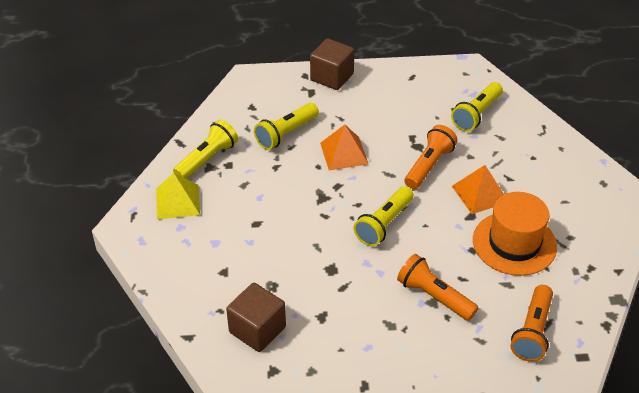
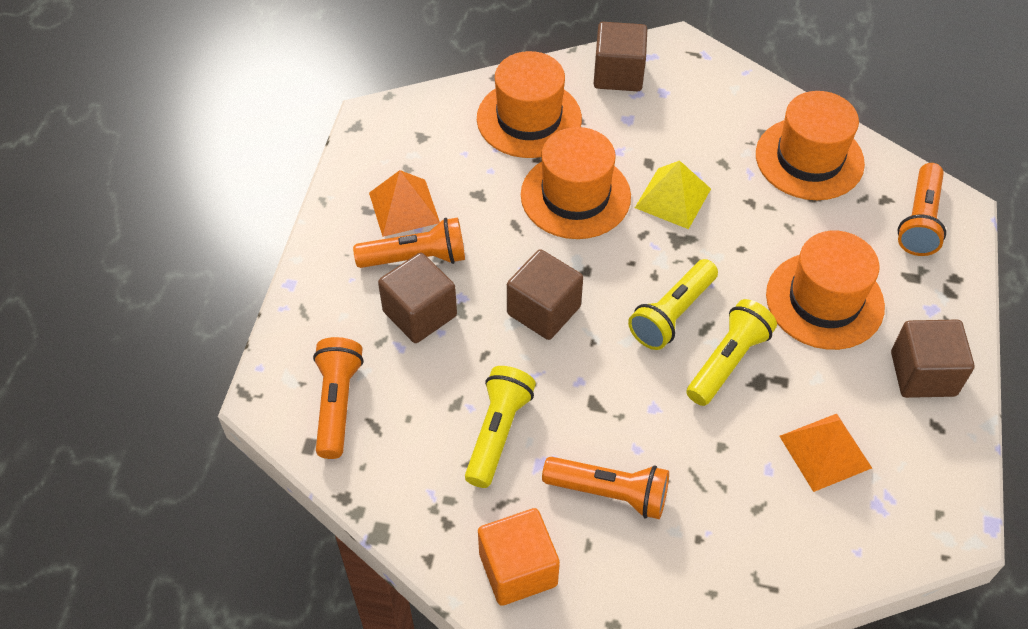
brown cube: 2 -> 4
orange cube: 0 -> 1
orange flashlight: 3 -> 4
orange hat: 1 -> 4
yellow flashlight: 4 -> 3

